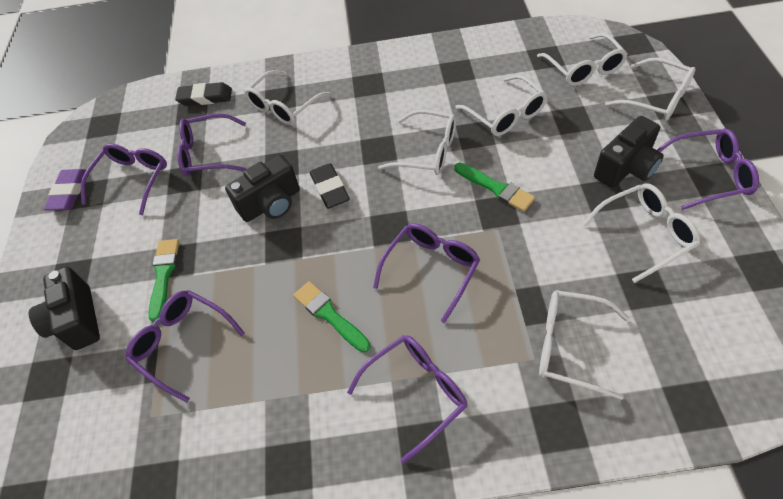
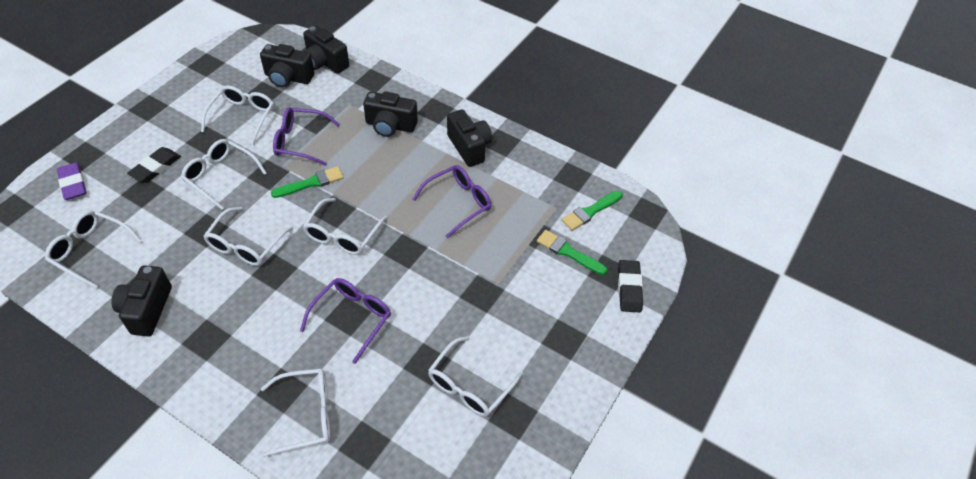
black camera: 3 -> 5
purple glasses: 6 -> 3

